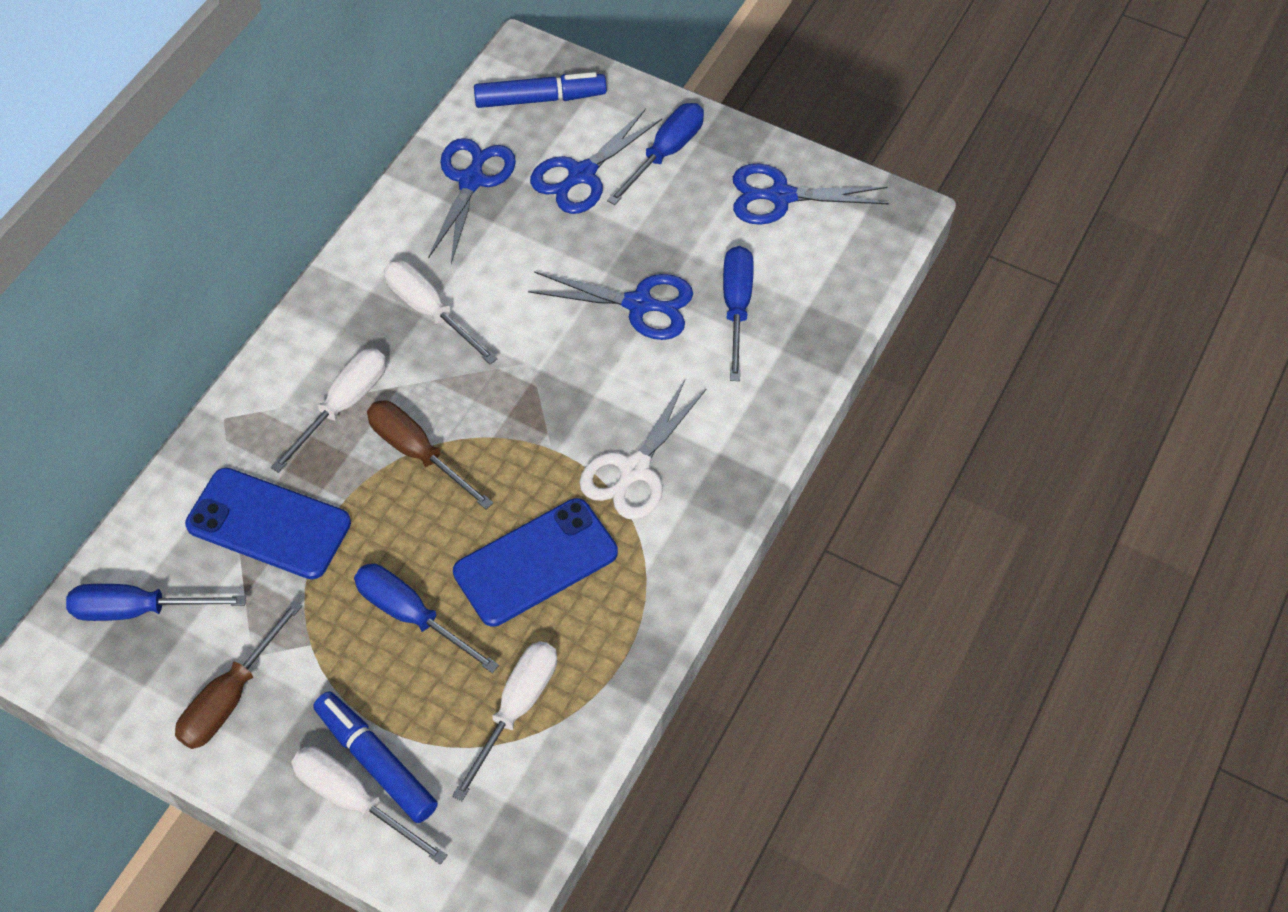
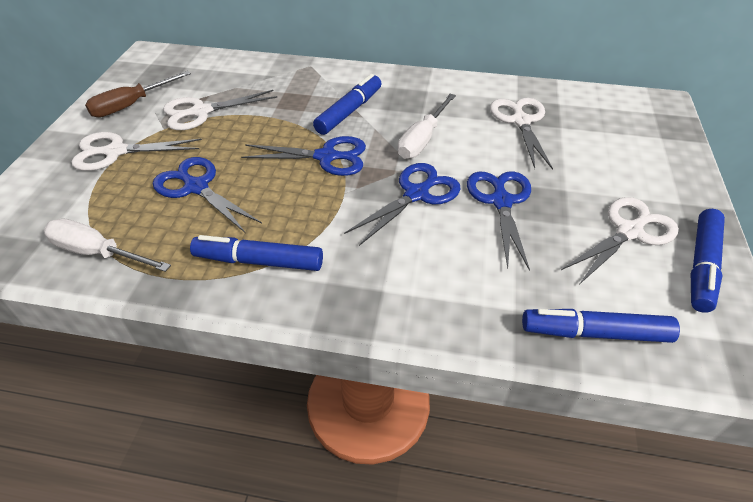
blue marker: 2 -> 4
blue phone: 2 -> 0
blue screwdriver: 4 -> 0
brown screwdriver: 2 -> 1
white scissors: 1 -> 4
white screwdriver: 4 -> 2

